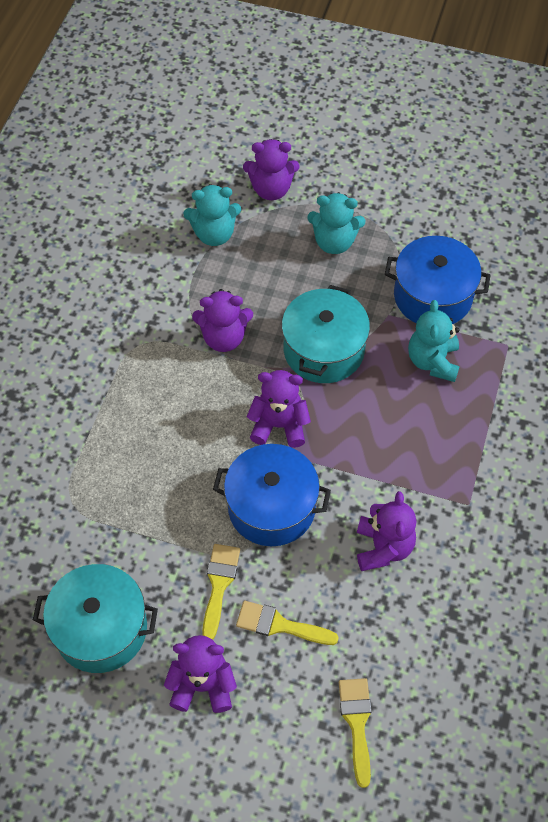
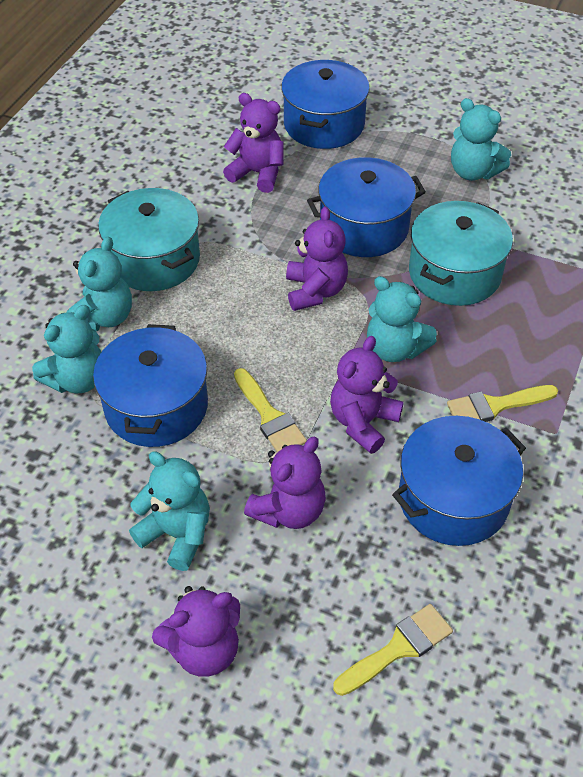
blue pot: 2 -> 4
turquoise teddy bear: 3 -> 5

